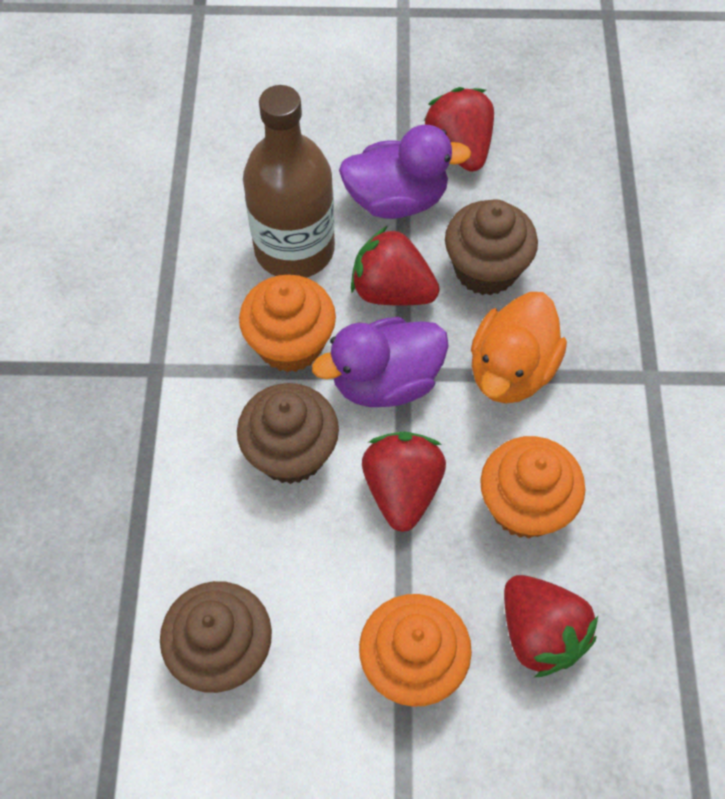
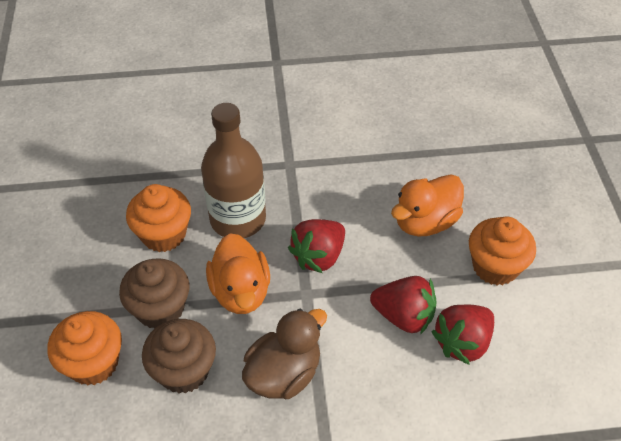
brown cupcake: 3 -> 2
brown duck: 0 -> 1
orange duck: 1 -> 2
purple duck: 2 -> 0
red strawberry: 4 -> 3

